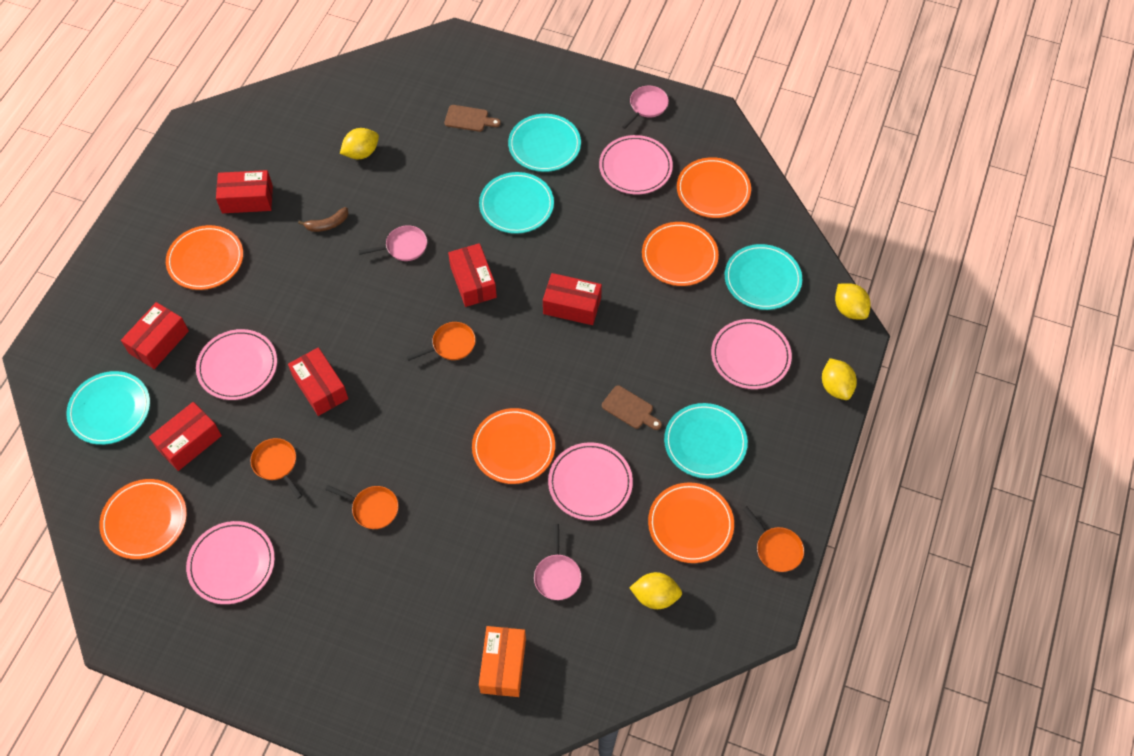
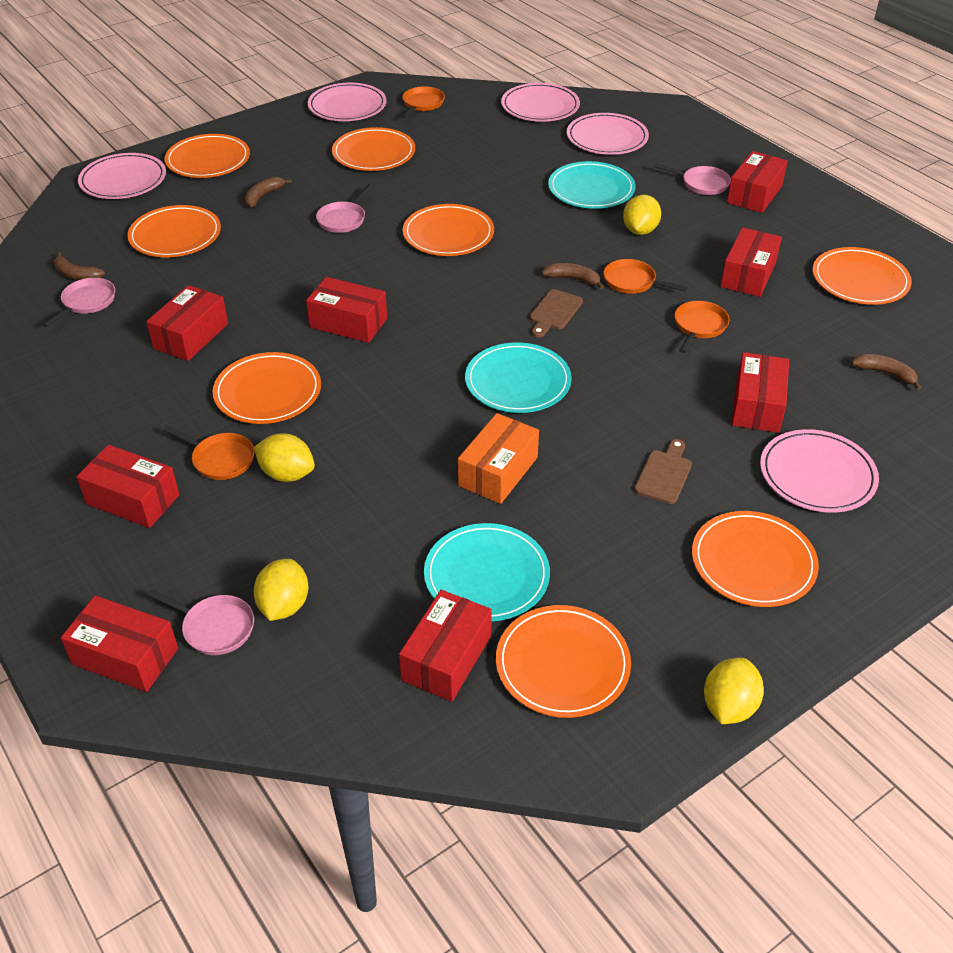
brown banana: 1 -> 4
orange plate: 6 -> 8
pink pan: 3 -> 4
red box: 6 -> 8
turquoise plate: 5 -> 3

